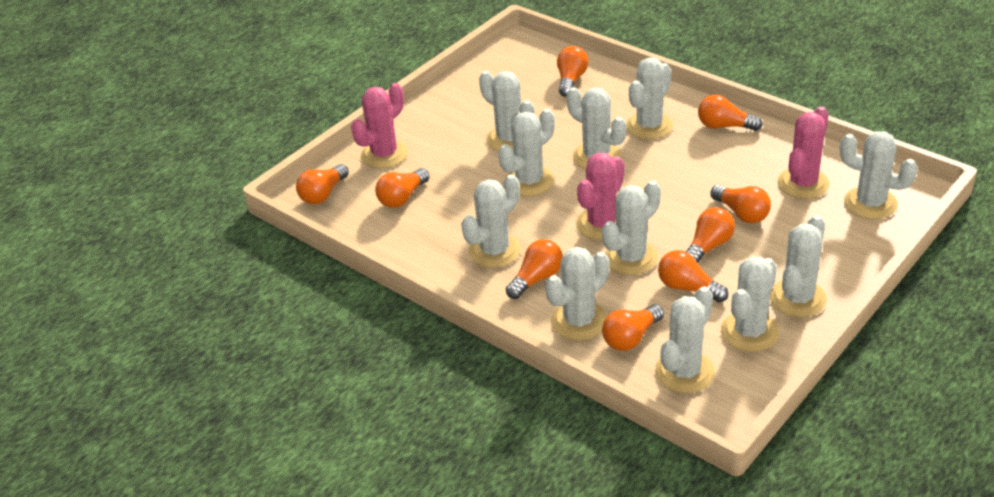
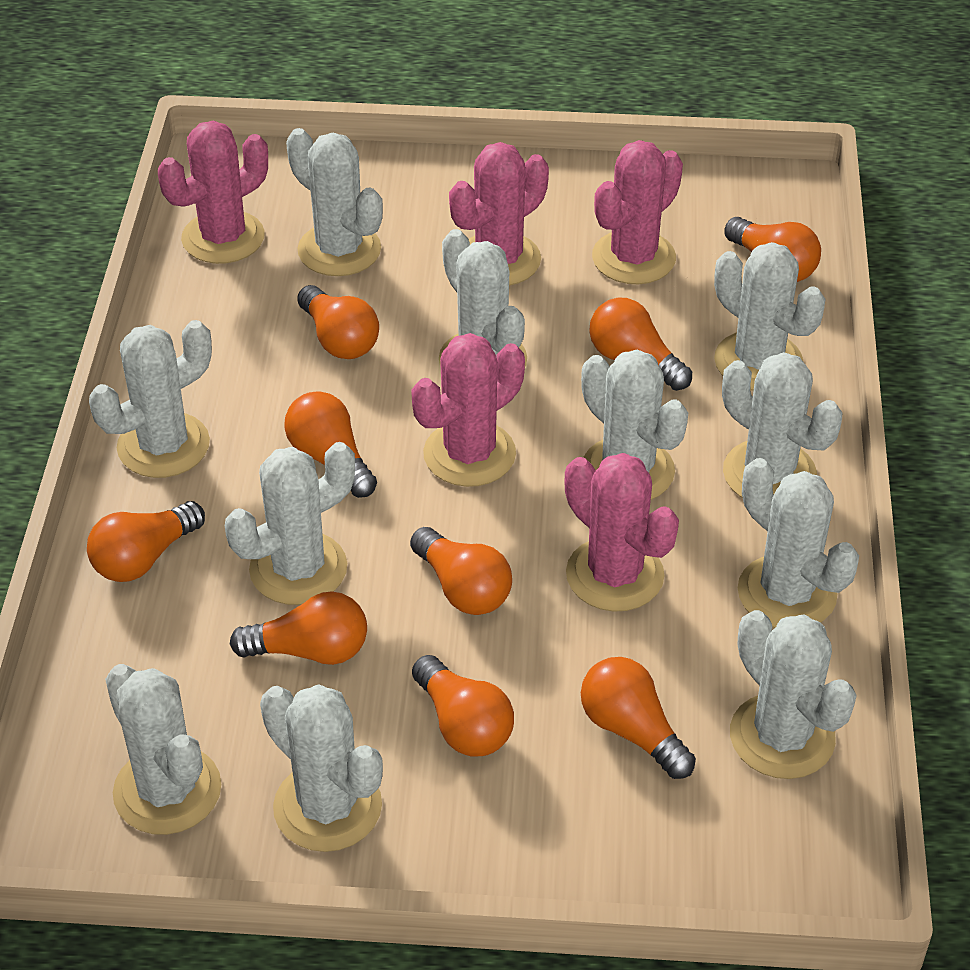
pink cactus: 3 -> 5

